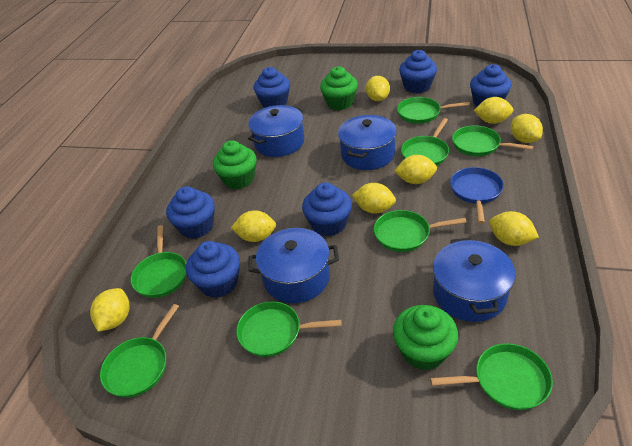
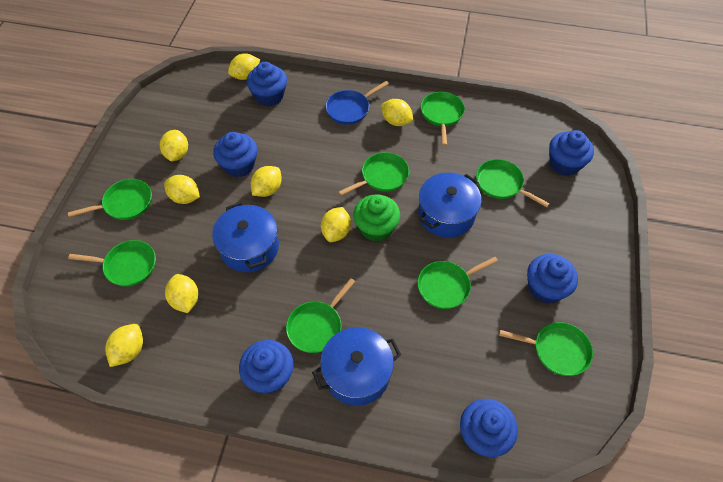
blue pot: 4 -> 3
green cupcake: 3 -> 1

